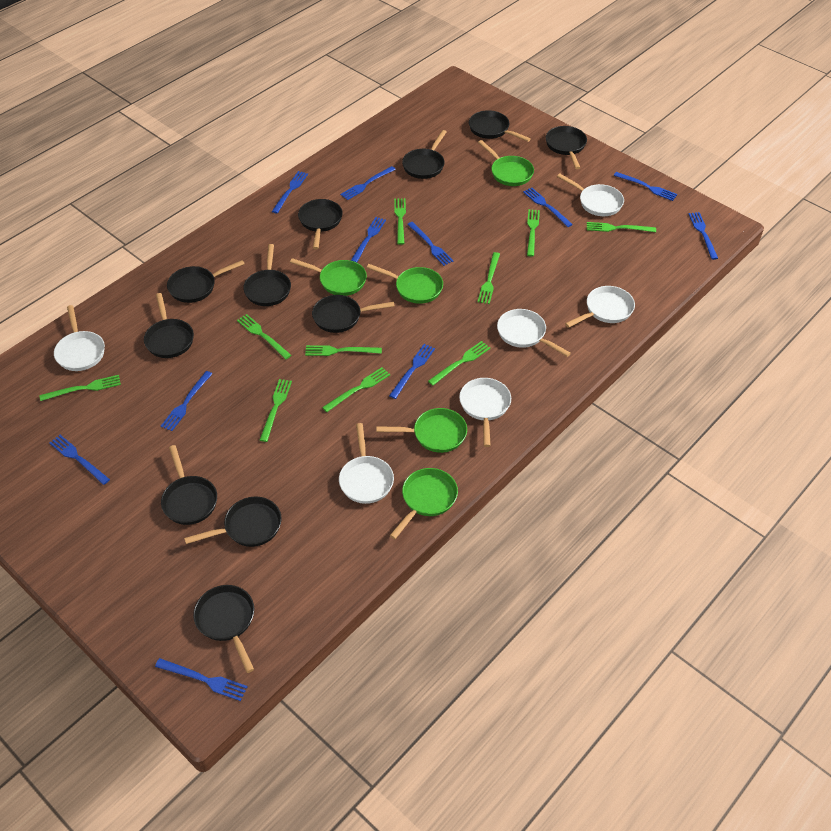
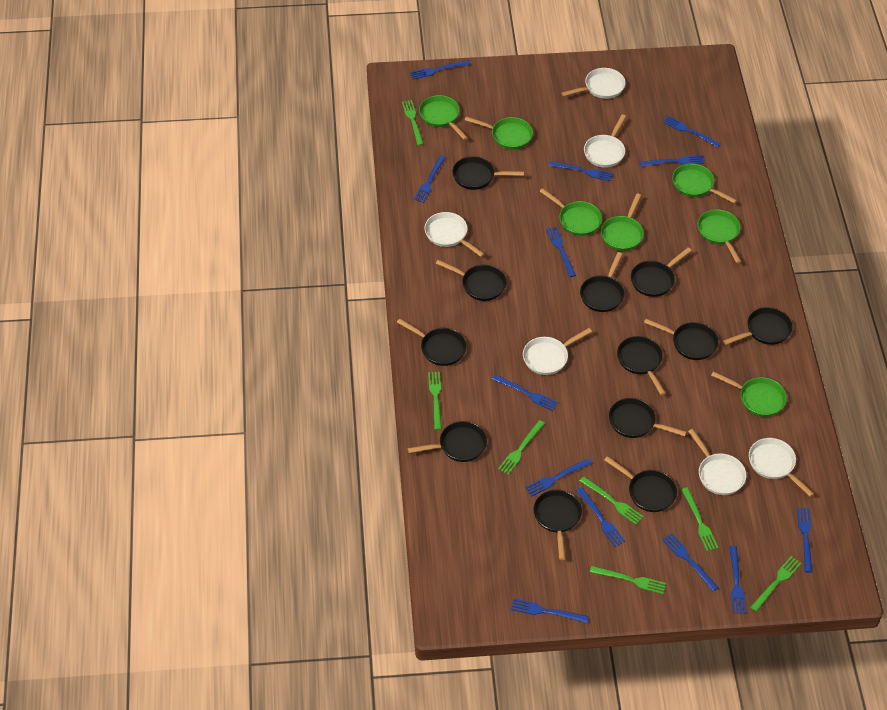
black pan: 11 -> 12
blue fork: 11 -> 13
green fork: 10 -> 7
green pan: 5 -> 7

